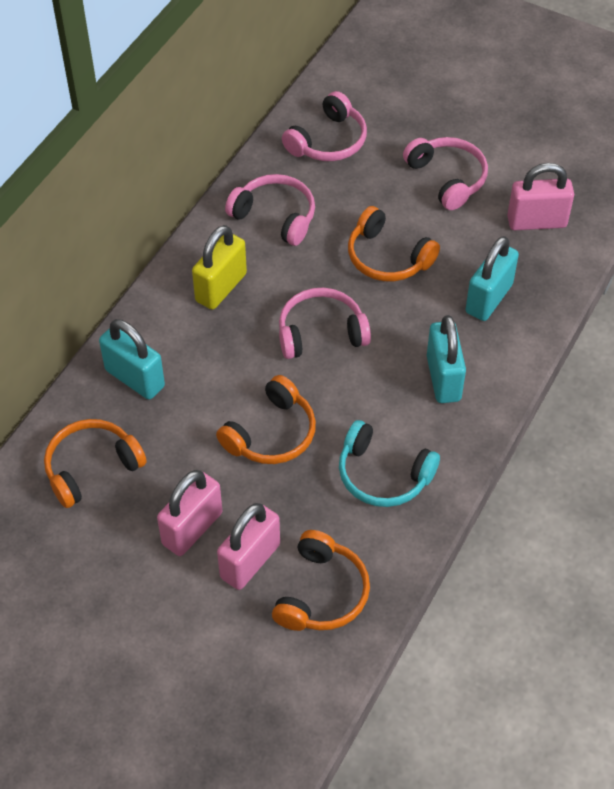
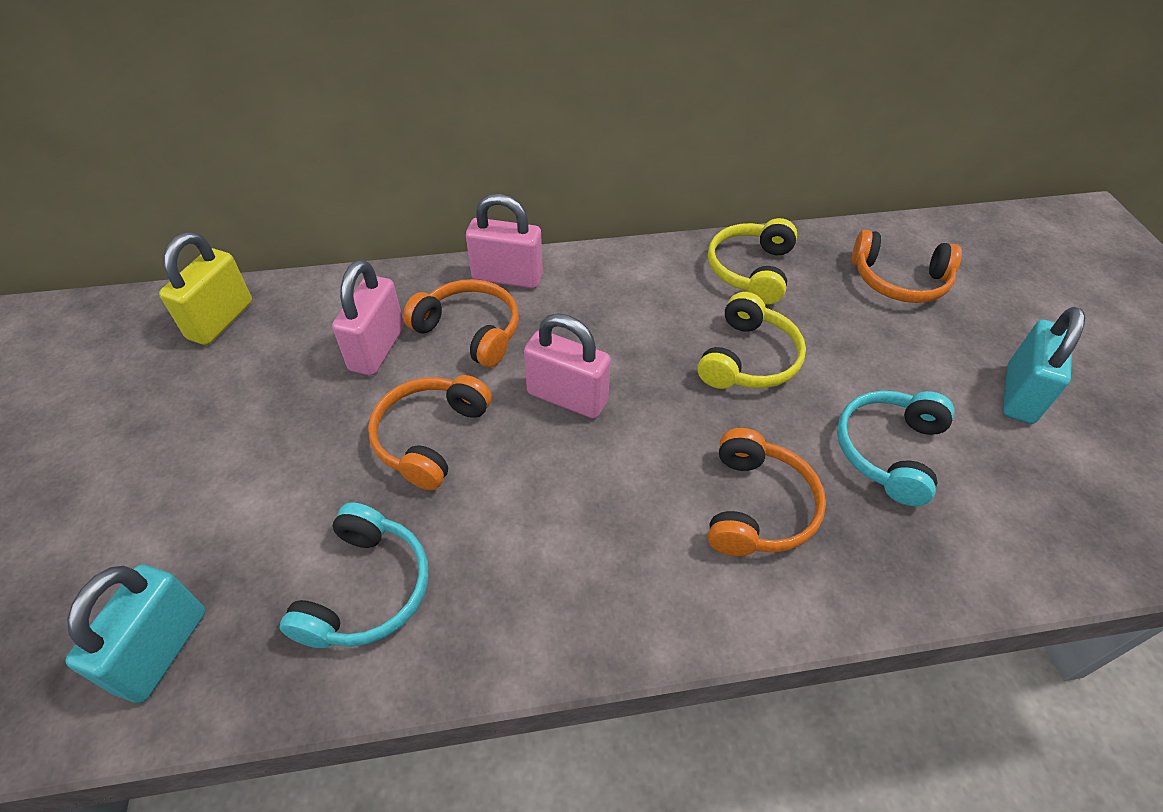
pink headphones: 4 -> 0
turquoise headphones: 1 -> 2
turquoise padlock: 3 -> 2
yellow headphones: 0 -> 2

